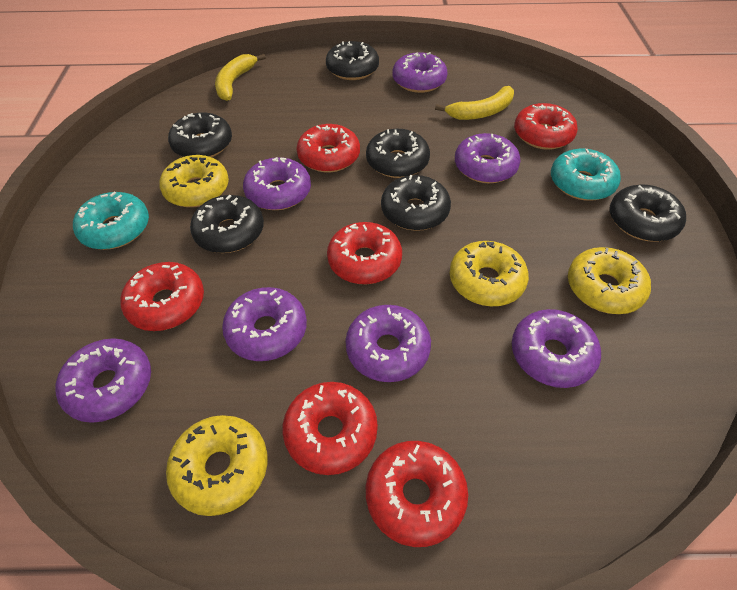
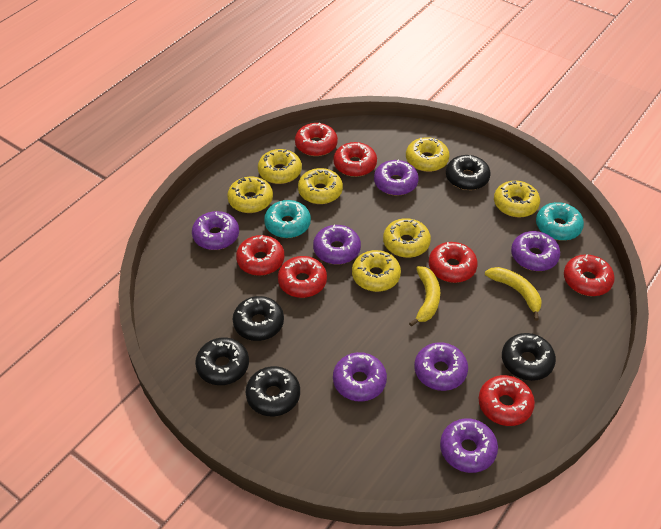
black donut: 6 -> 5
red donut: 6 -> 7
yellow donut: 4 -> 7

